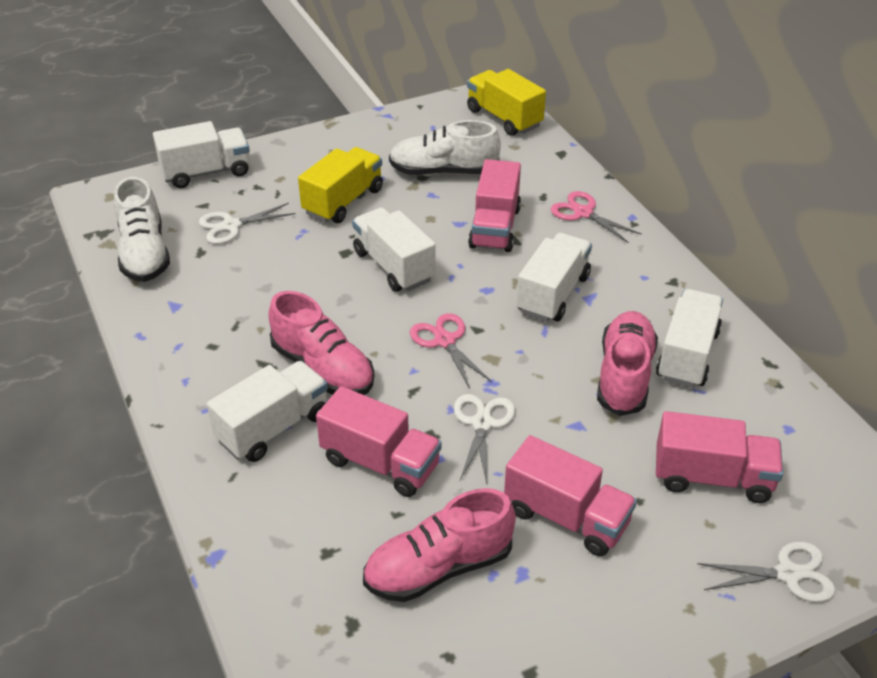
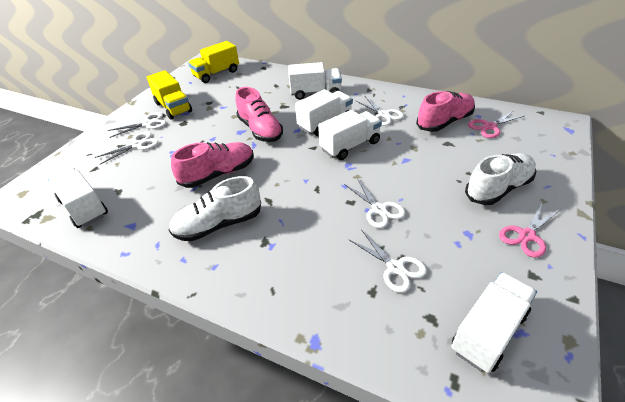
pink truck: 4 -> 0
white scissors: 3 -> 5

